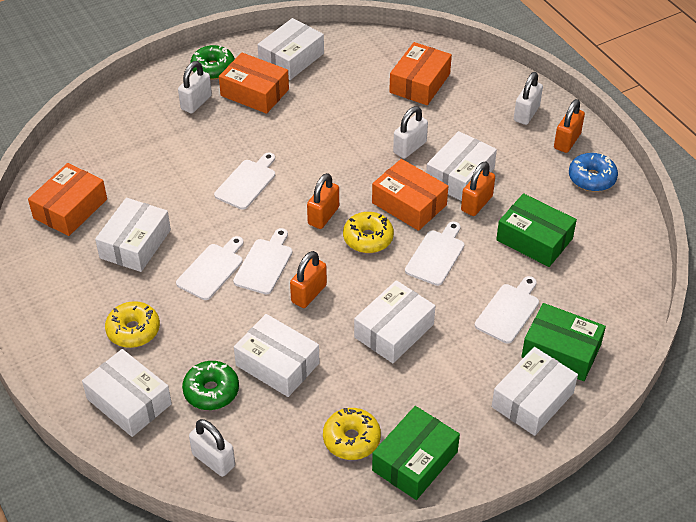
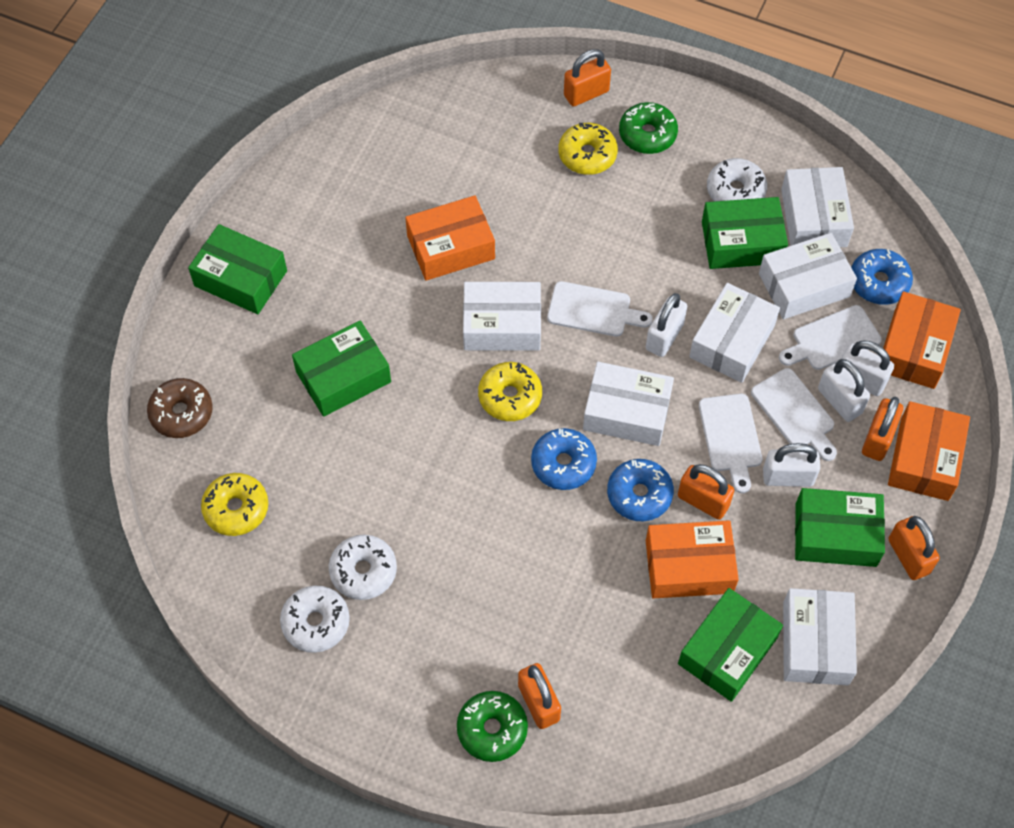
blue donut: 1 -> 3
brown donut: 0 -> 1
green box: 3 -> 5
orange padlock: 4 -> 5
white box: 7 -> 6
white cutting board: 5 -> 4
white donut: 0 -> 3

